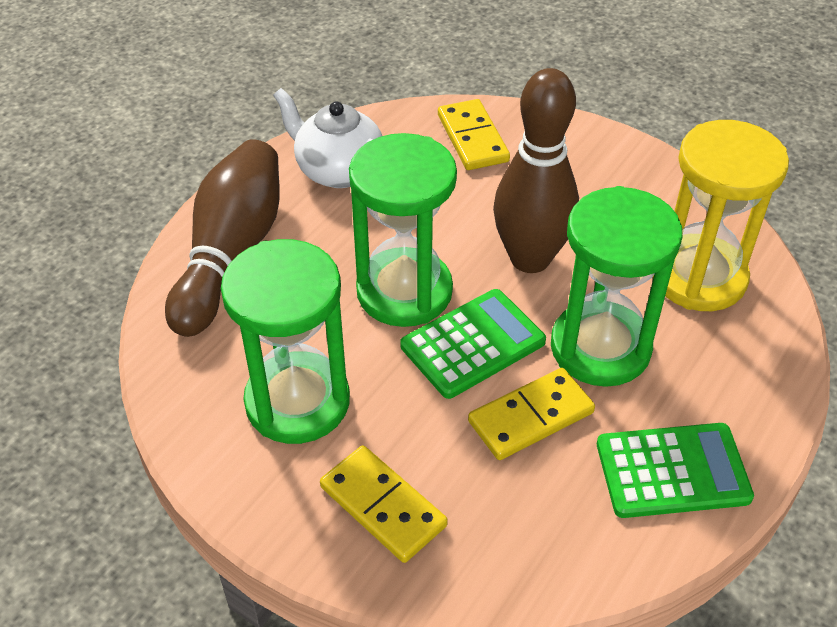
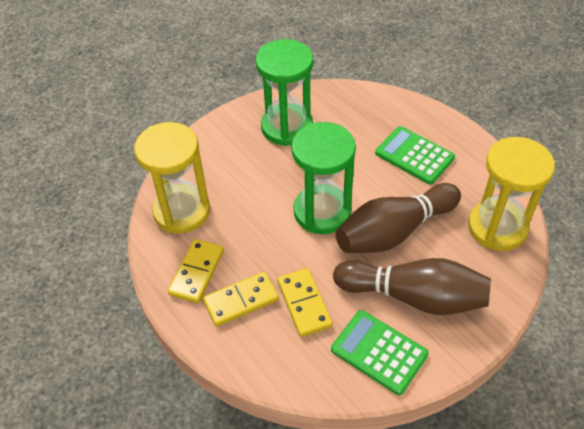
green hourglass: 3 -> 2
white teapot: 1 -> 0
yellow hourglass: 1 -> 2

